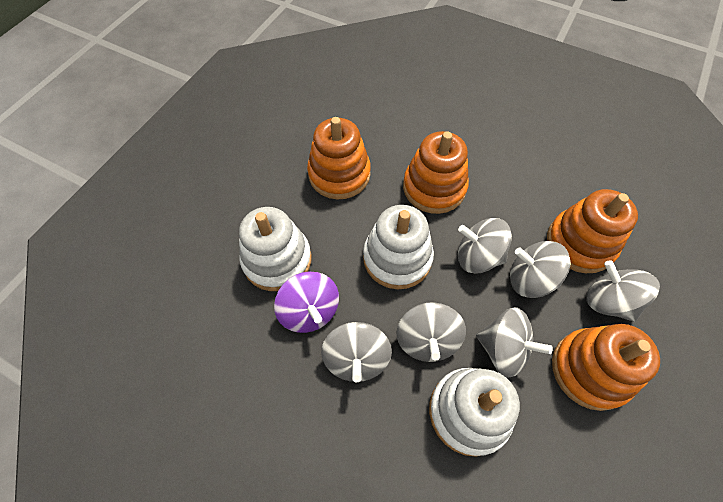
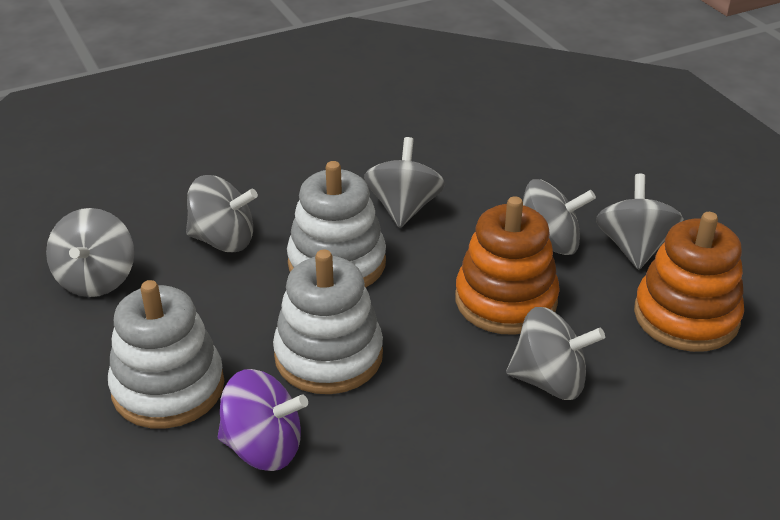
orange stacking toy: 4 -> 2

